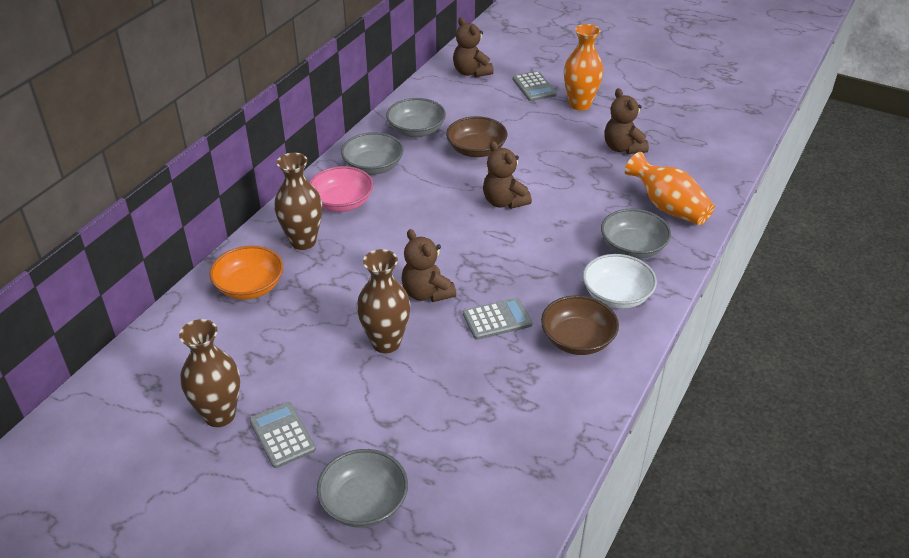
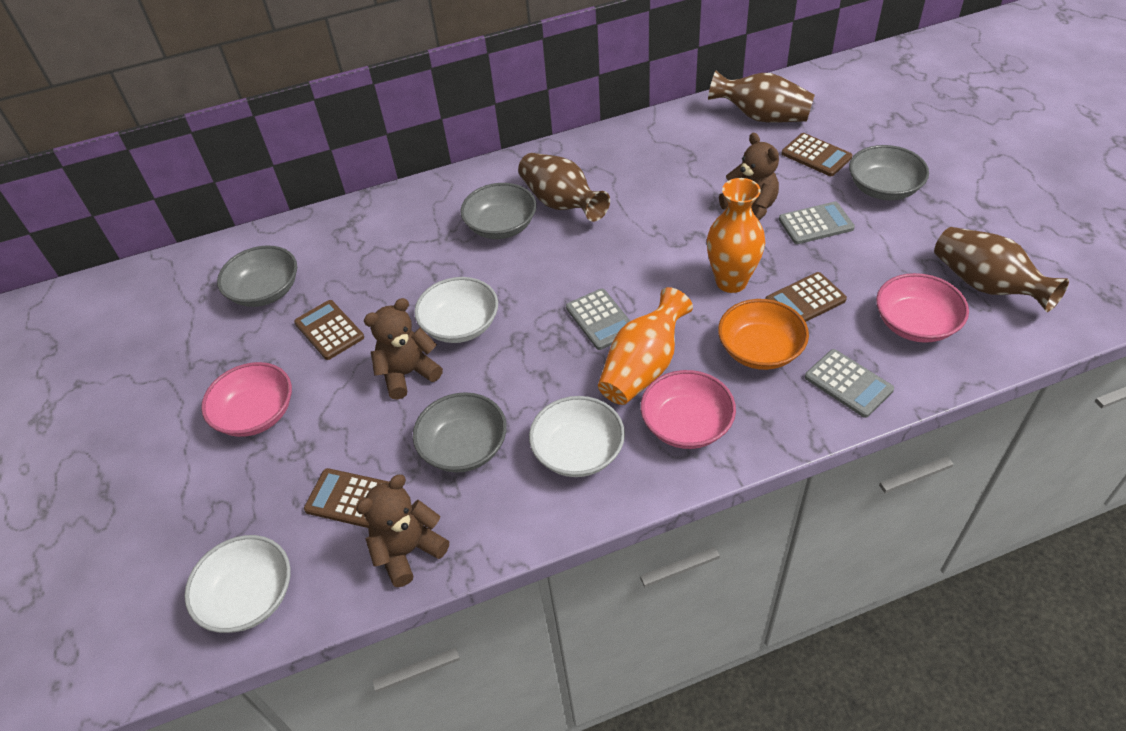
brown bowl: 2 -> 0
brown calculator: 0 -> 4
brown teddy bear: 4 -> 3
pink bowl: 1 -> 3
white bowl: 1 -> 3

